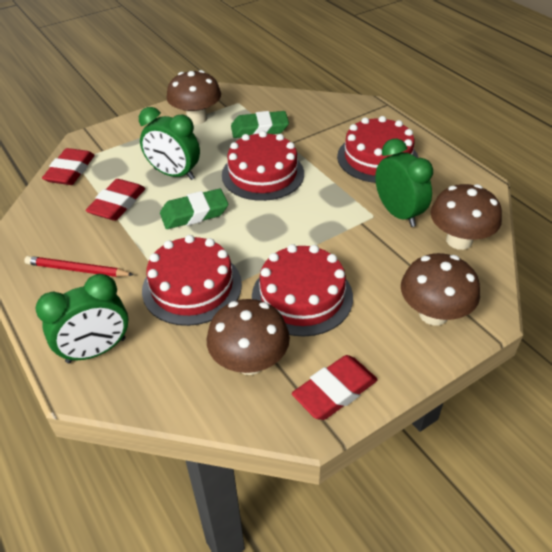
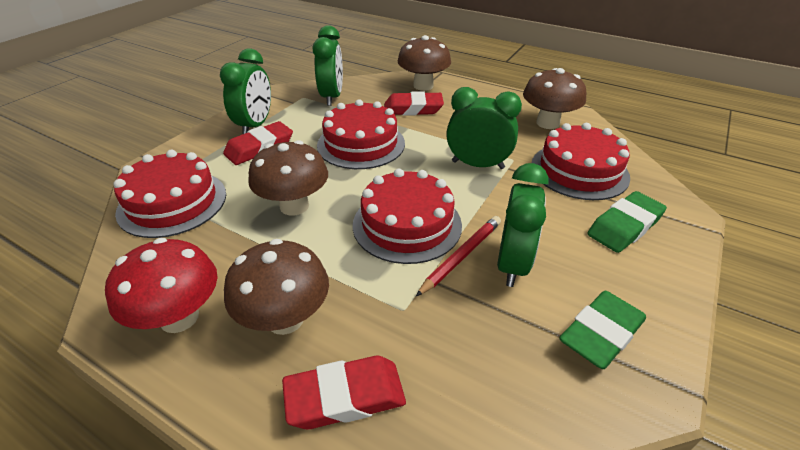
green clock: 3 -> 4
red mushroom: 0 -> 1

